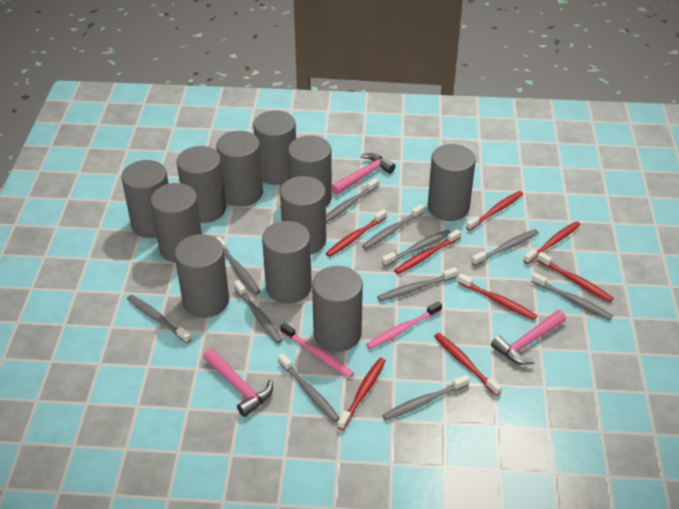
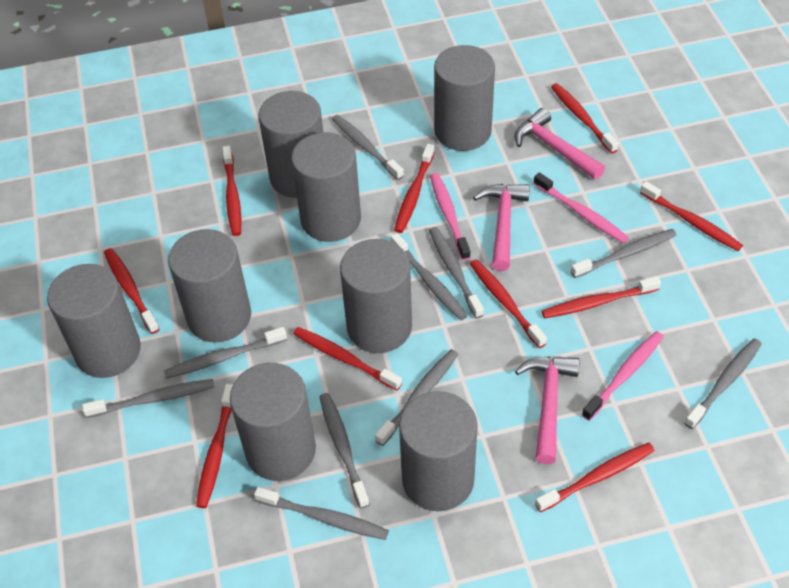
grey cylinder: 11 -> 8
grey toothbrush: 11 -> 10
pink toothbrush: 2 -> 3
red toothbrush: 8 -> 10

